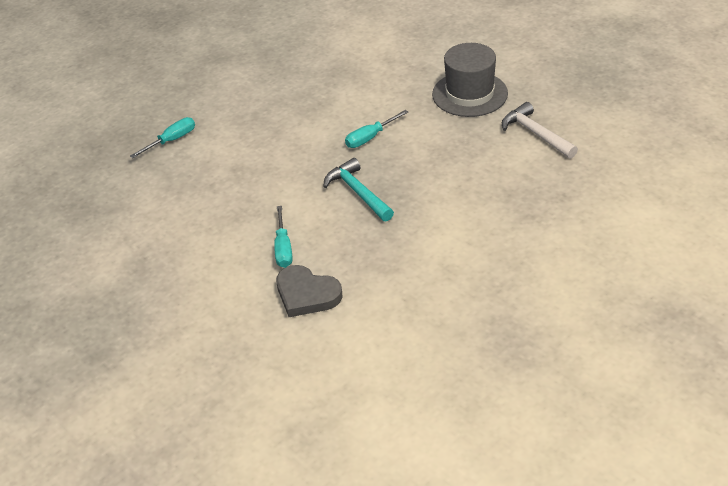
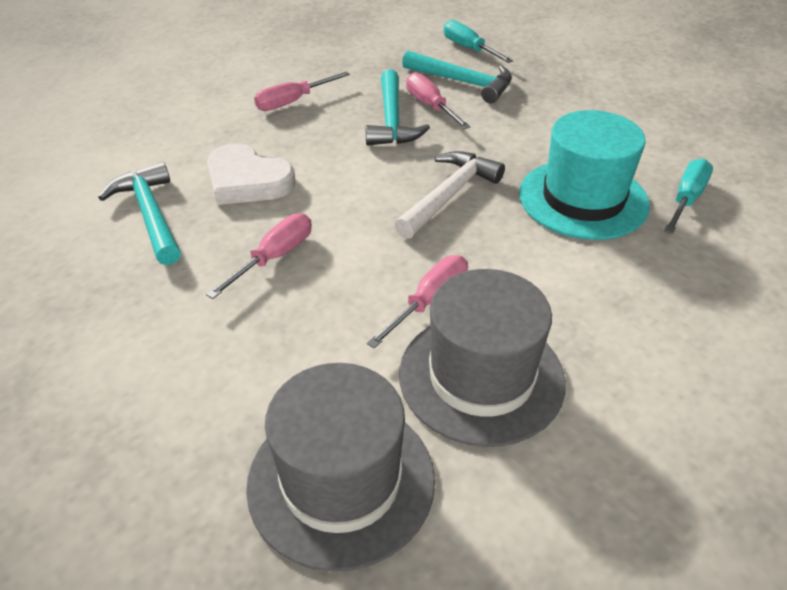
grey hat: 1 -> 2
grey heart: 1 -> 0
pink screwdriver: 0 -> 4
turquoise hammer: 1 -> 3
turquoise hat: 0 -> 1
turquoise screwdriver: 3 -> 2
white heart: 0 -> 1

